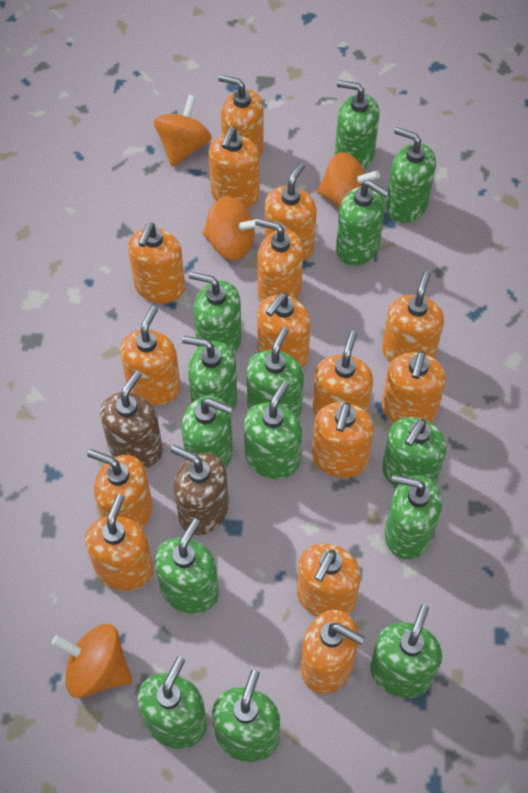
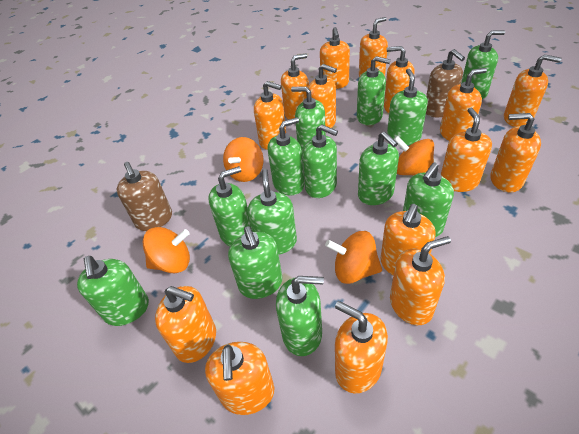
green soap dispenser: 14 -> 13

